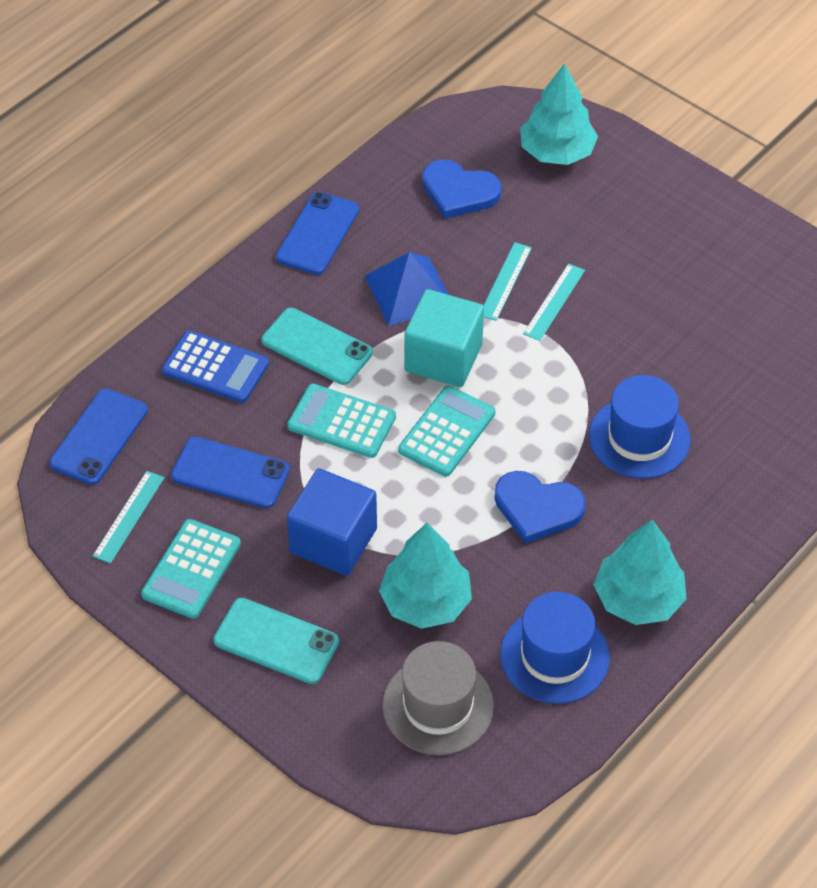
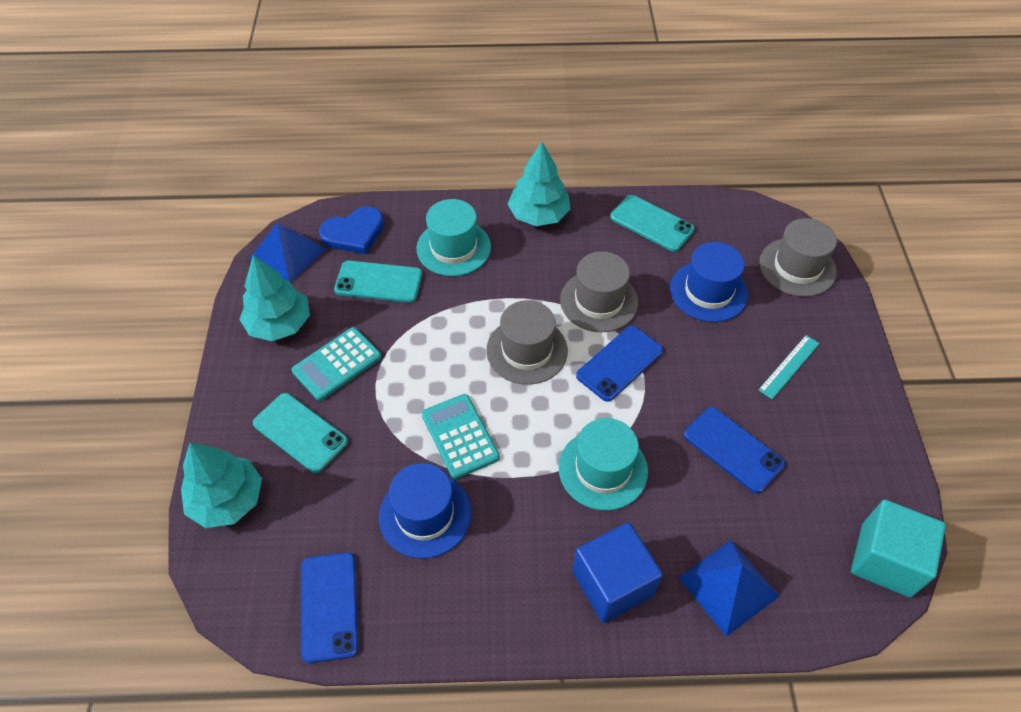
blue calculator: 1 -> 0
blue heart: 2 -> 1
blue pyramid: 1 -> 2
grey hat: 1 -> 3
turquoise calculator: 3 -> 2
turquoise hat: 0 -> 2
turquoise phone: 2 -> 3
turquoise ruler: 3 -> 1

